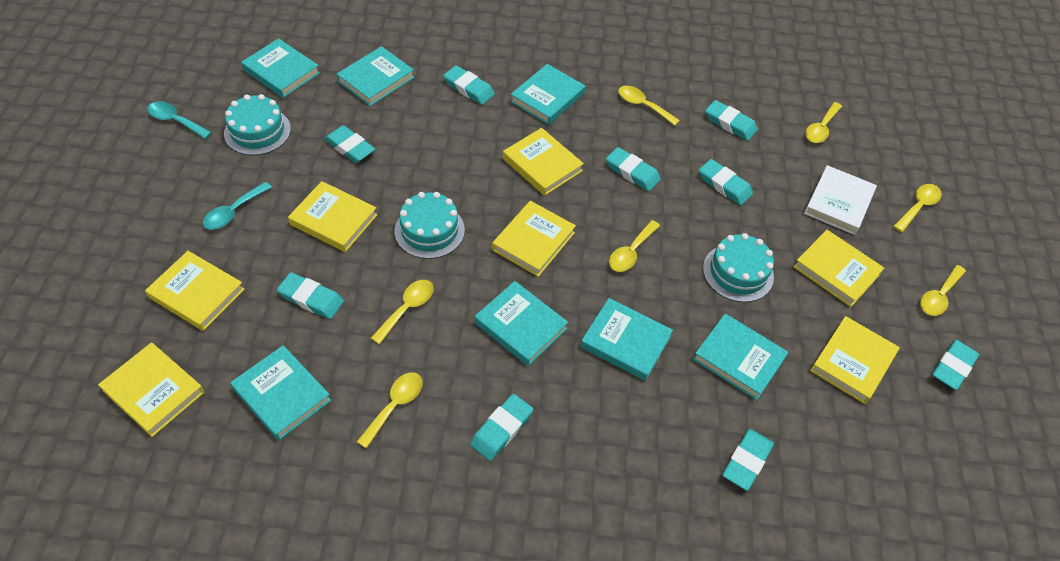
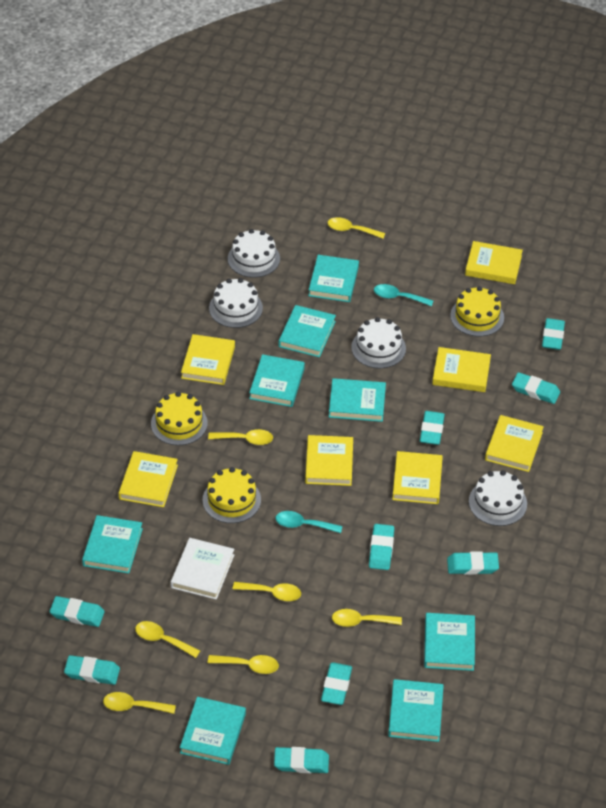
turquoise book: 7 -> 8
turquoise cake: 3 -> 0
white cake: 0 -> 4
yellow cake: 0 -> 3

